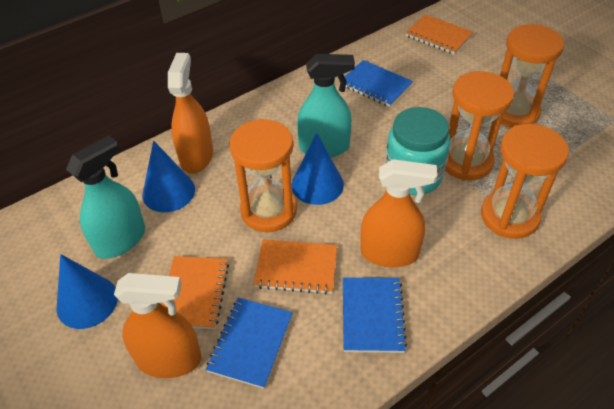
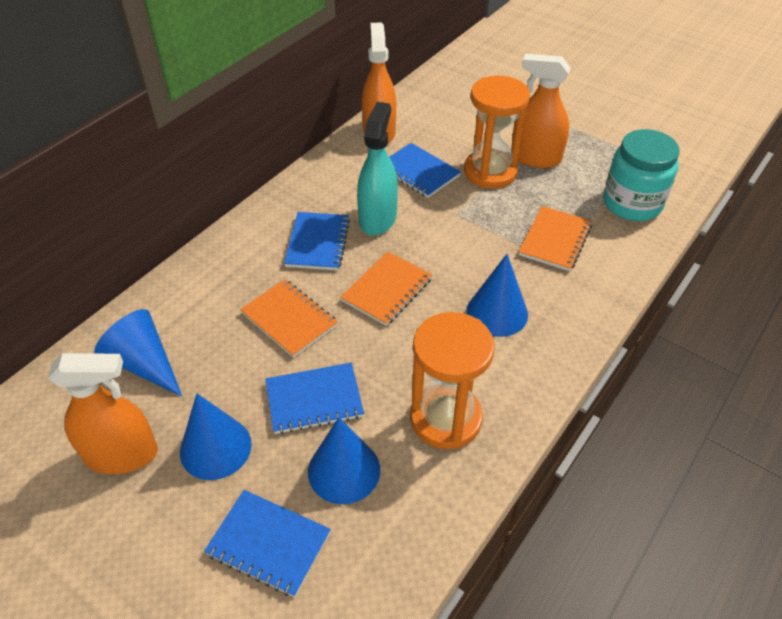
blue cone: 3 -> 4
blue notebook: 3 -> 4
orange hourglass: 4 -> 2
turquoise spray bottle: 2 -> 1

